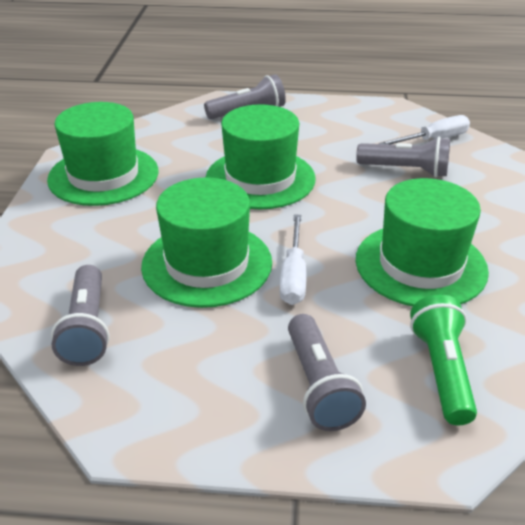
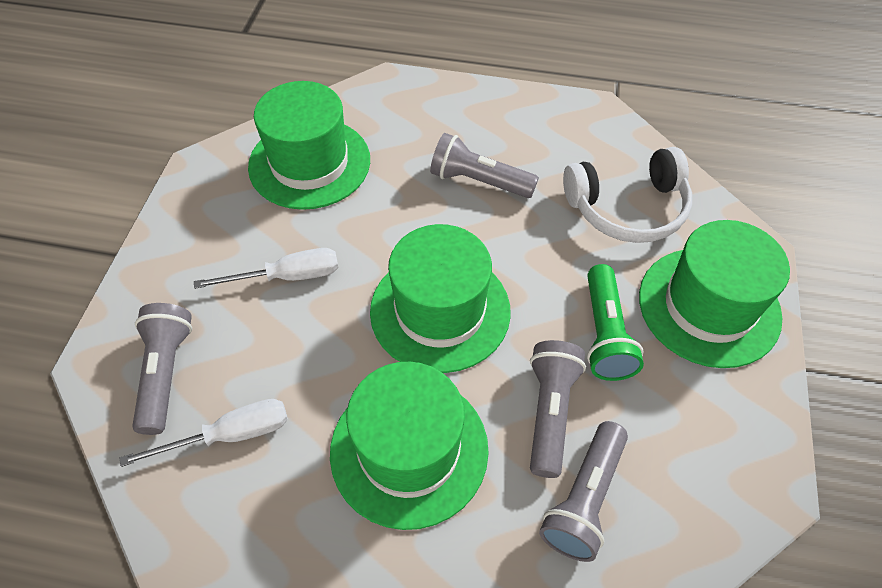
white headphones: 0 -> 1

